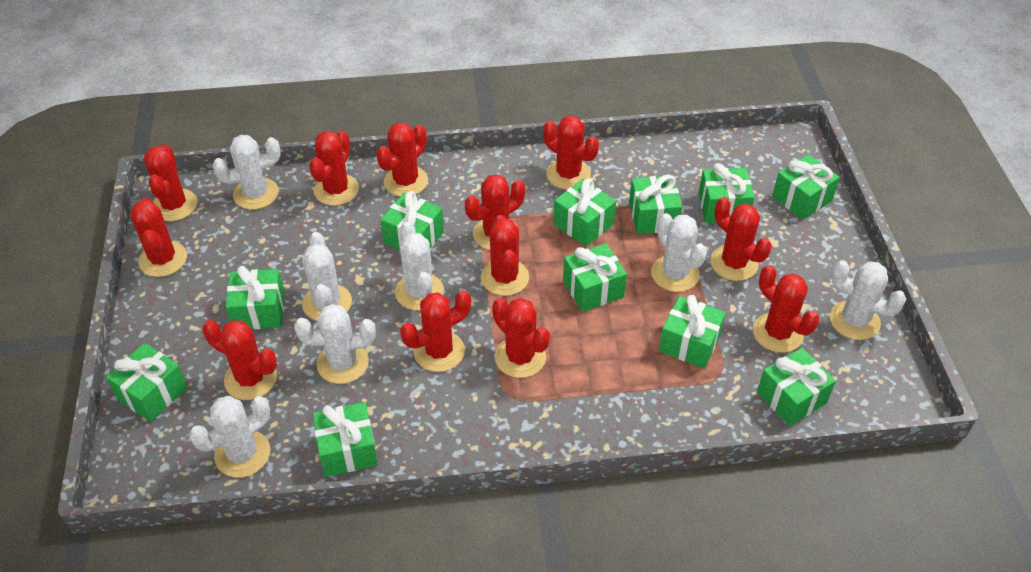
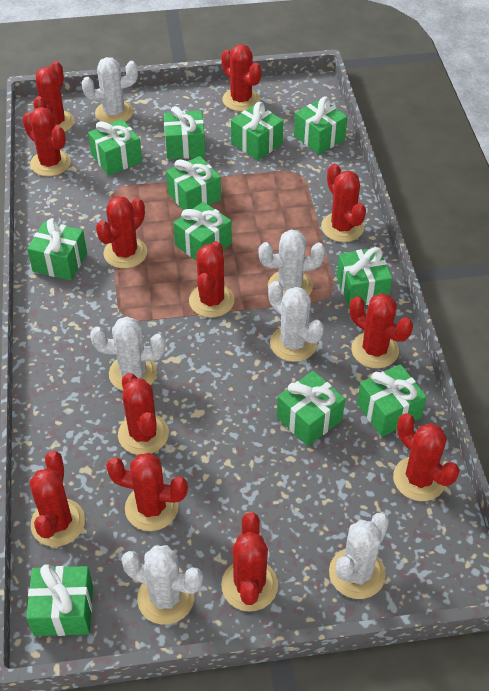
white cactus: 7 -> 6

